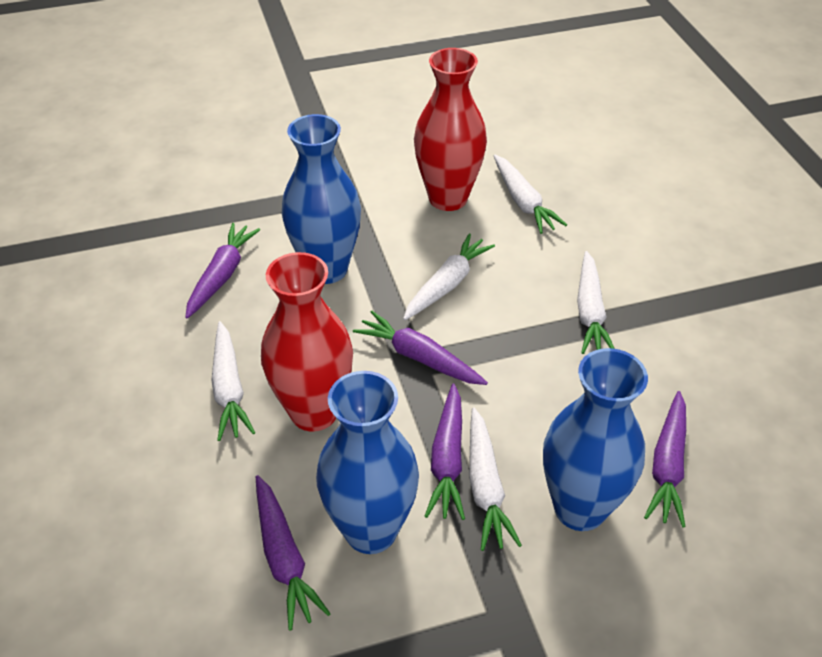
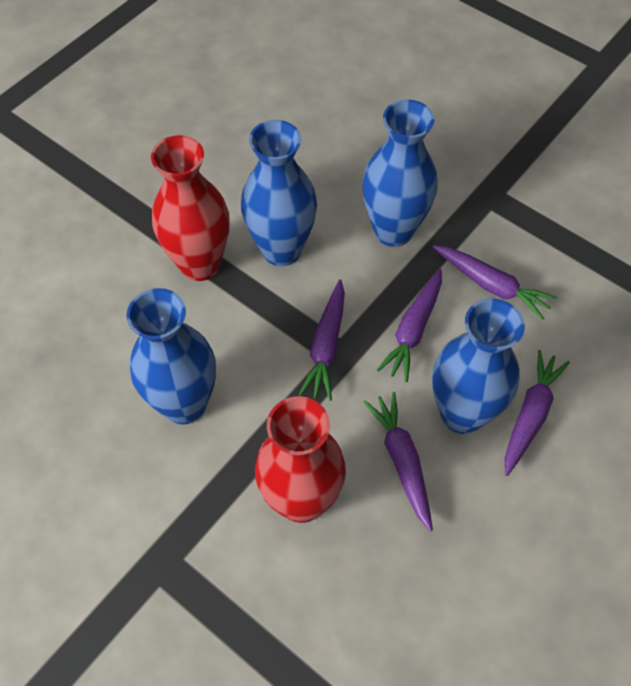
blue vase: 3 -> 4
white carrot: 5 -> 0

